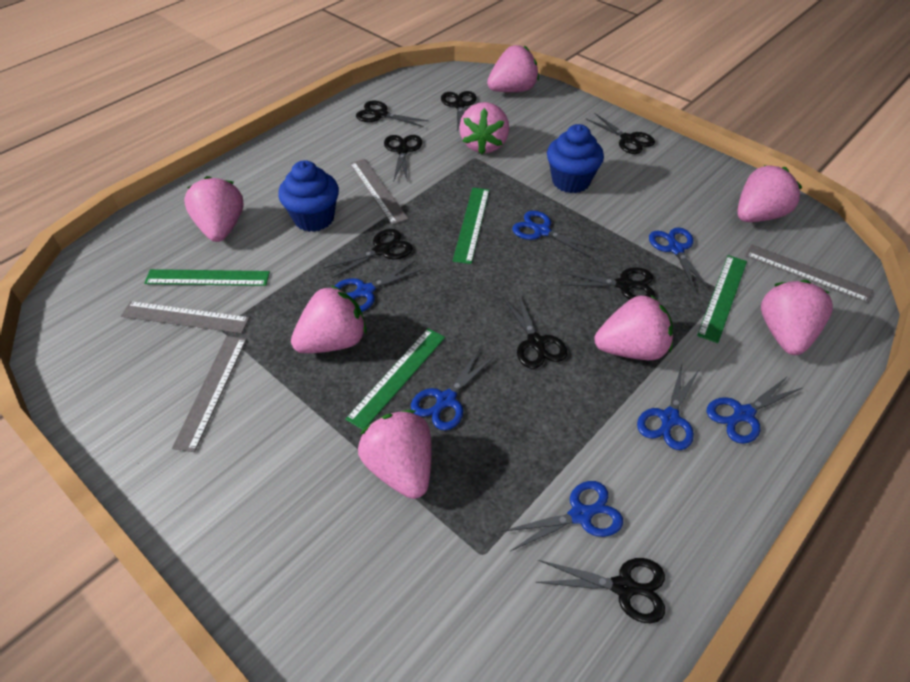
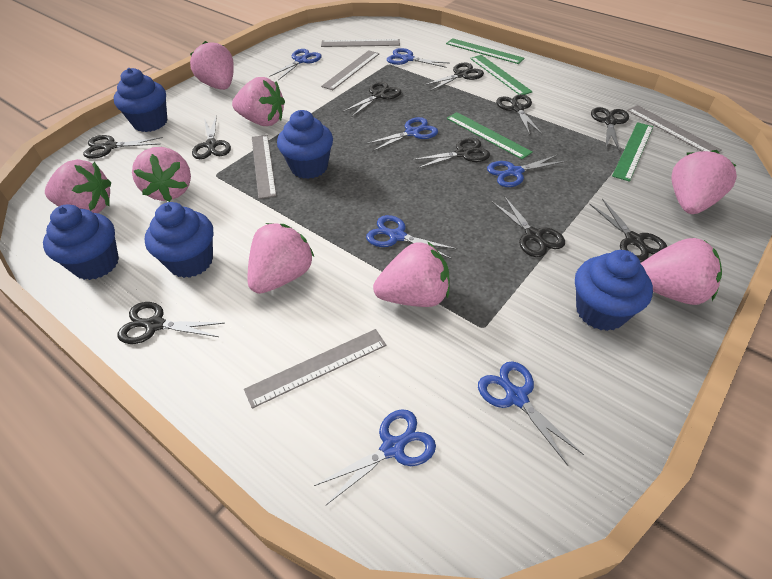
black scissors: 8 -> 10
blue cupcake: 2 -> 5
grey ruler: 4 -> 5

